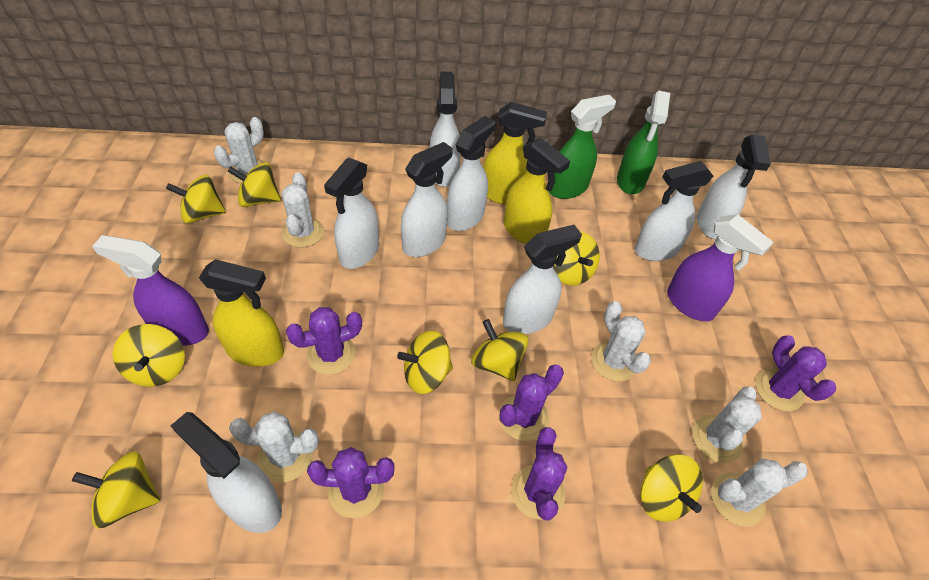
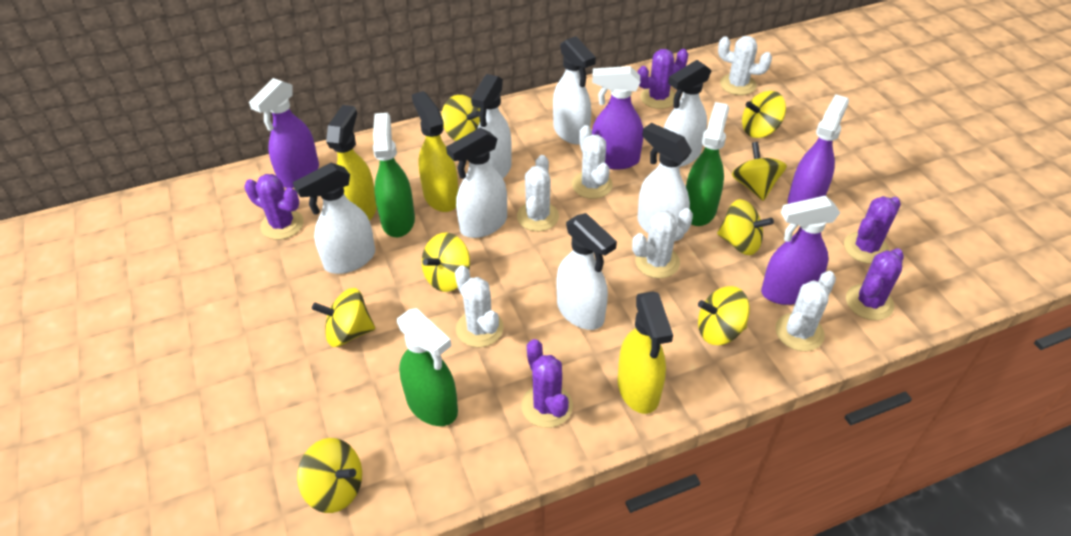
green spray bottle: 2 -> 3
purple spray bottle: 2 -> 4
white spray bottle: 8 -> 7

